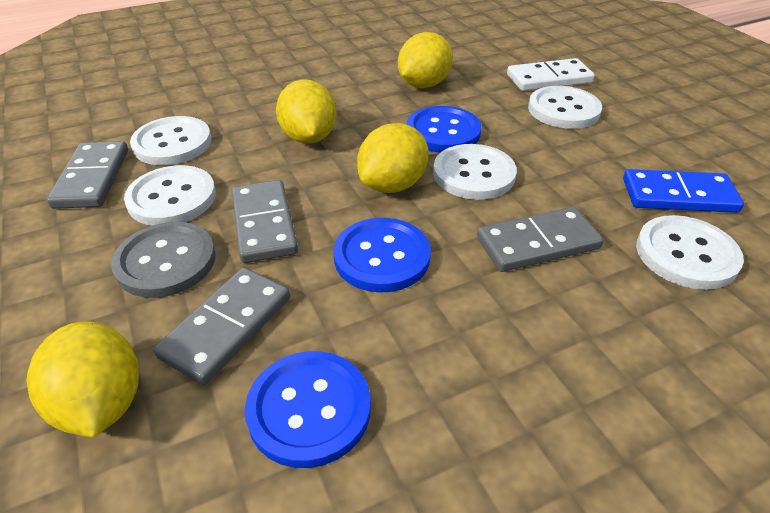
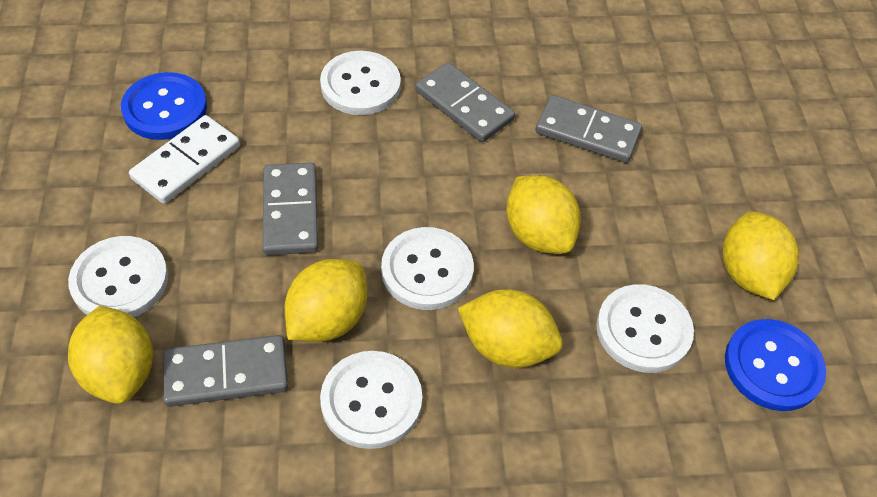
blue button: 3 -> 2
blue domino: 1 -> 0
grey button: 1 -> 0
yellow lemon: 4 -> 5

